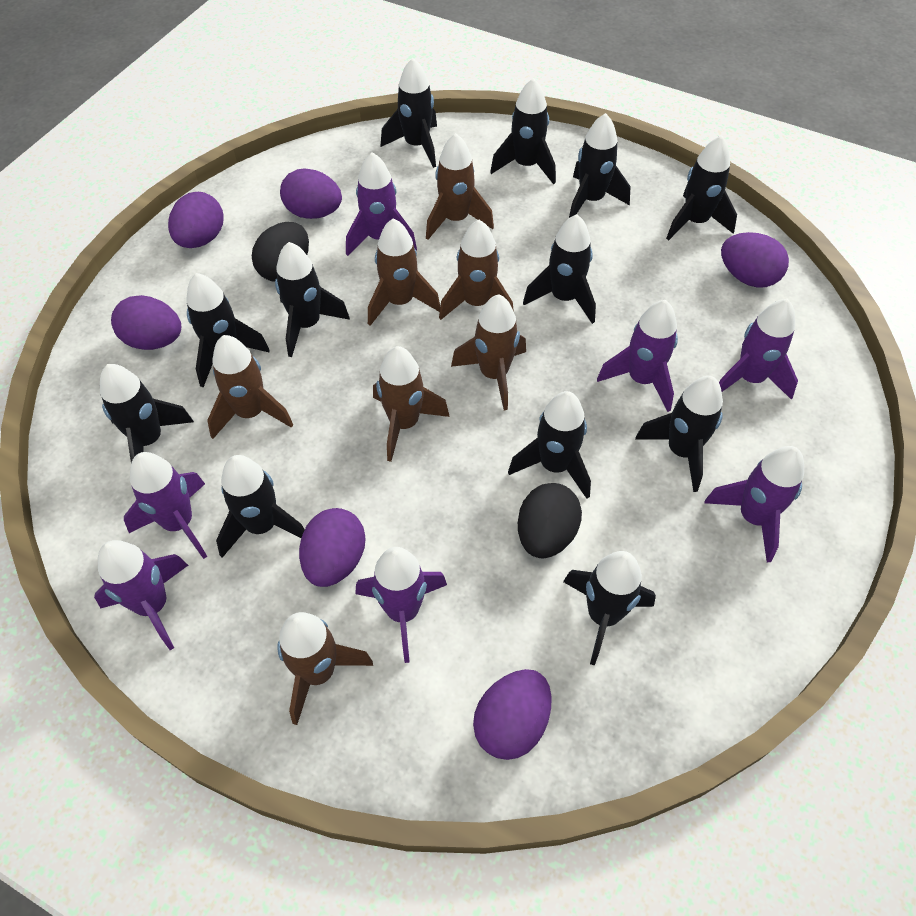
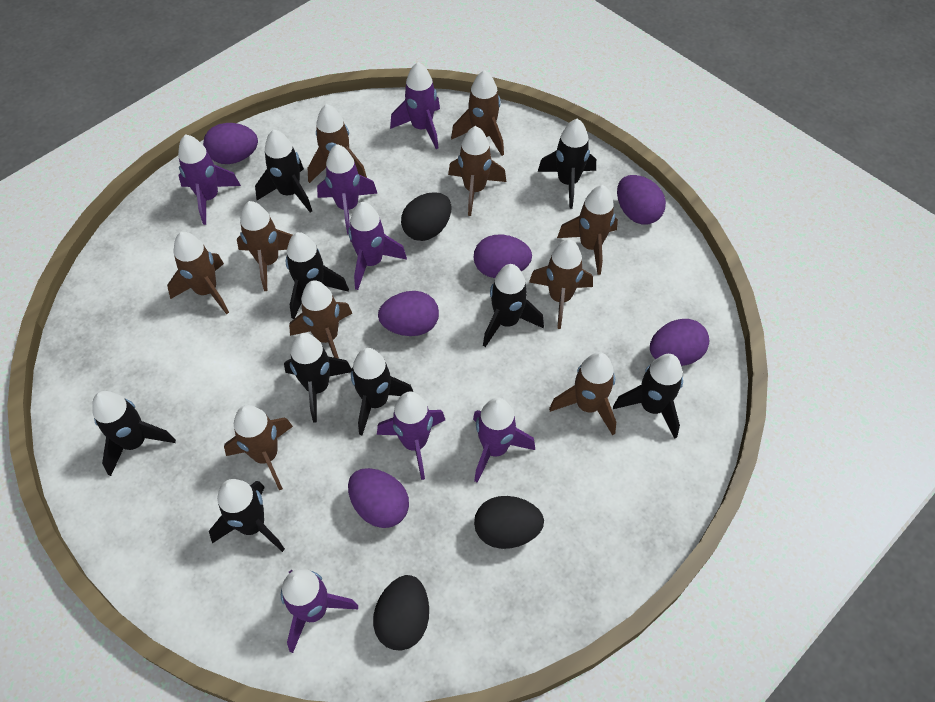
black egg: 2 -> 3
black rocket: 12 -> 9
brown rocket: 7 -> 10

